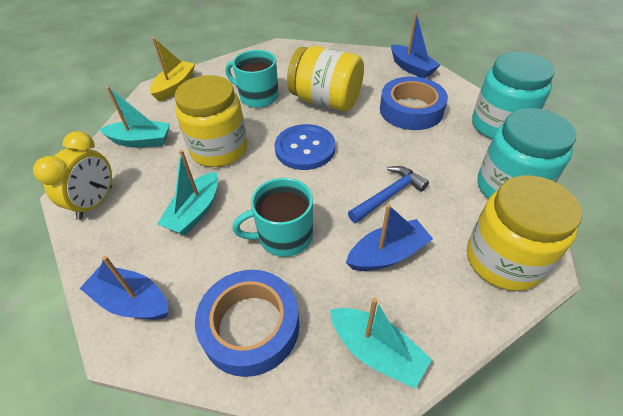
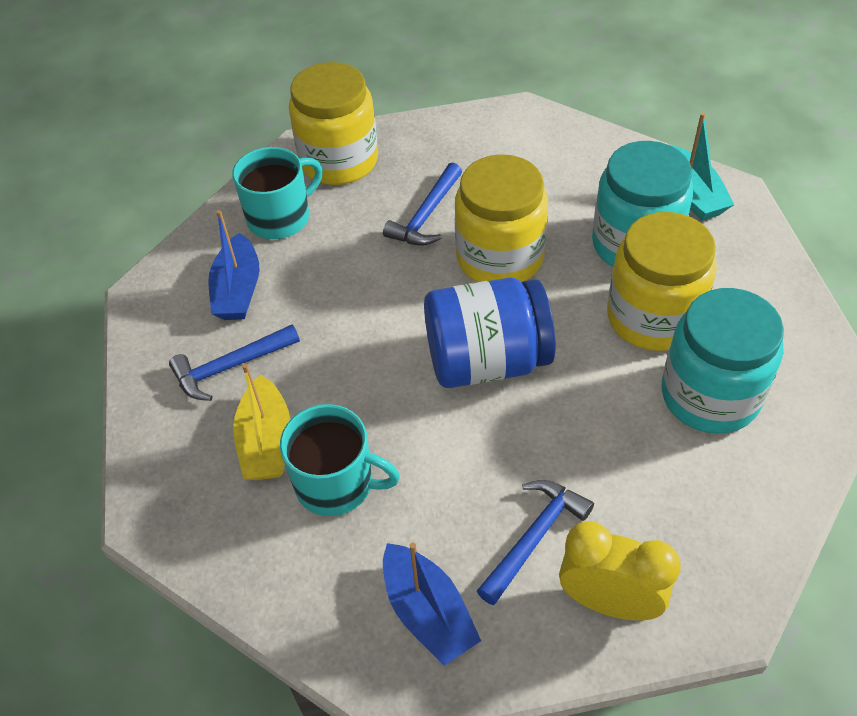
blue boat: 3 -> 2
blue button: 1 -> 0
blue hammer: 1 -> 3
blue jar: 0 -> 1
blue tape: 2 -> 0
turquoise boat: 3 -> 1

